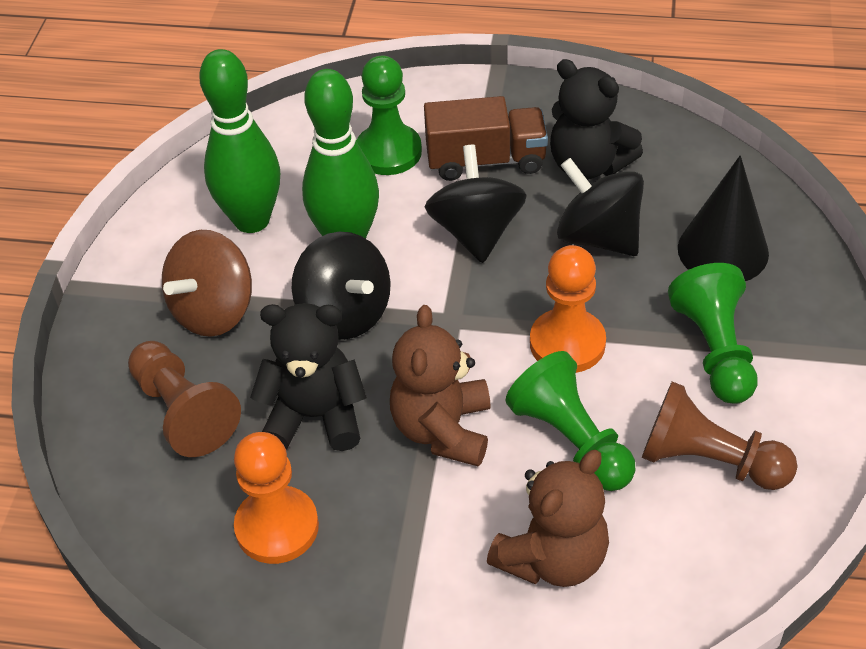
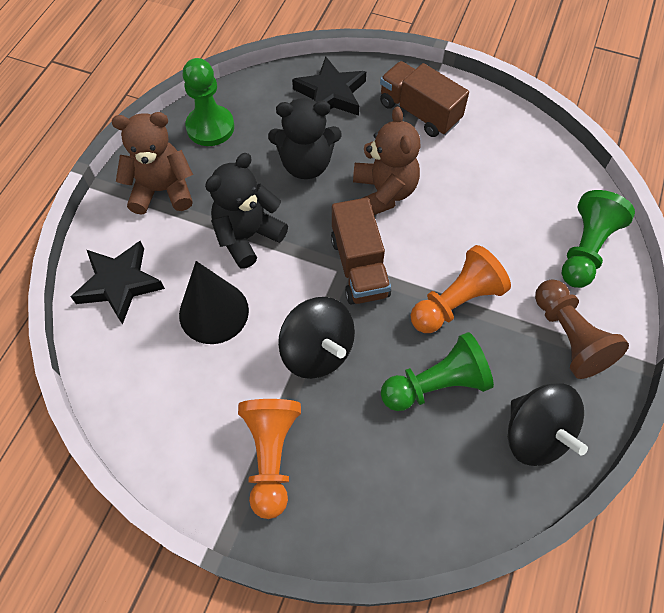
black spinning top: 3 -> 2
black star: 0 -> 2
brown pawn: 2 -> 1
brown spinning top: 1 -> 0
brown truck: 1 -> 2
green bowling pin: 2 -> 0

